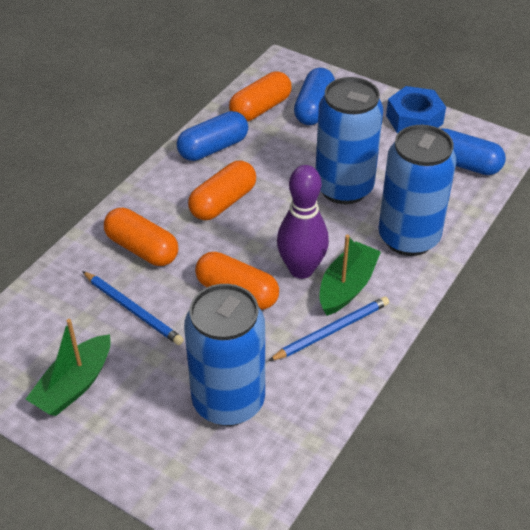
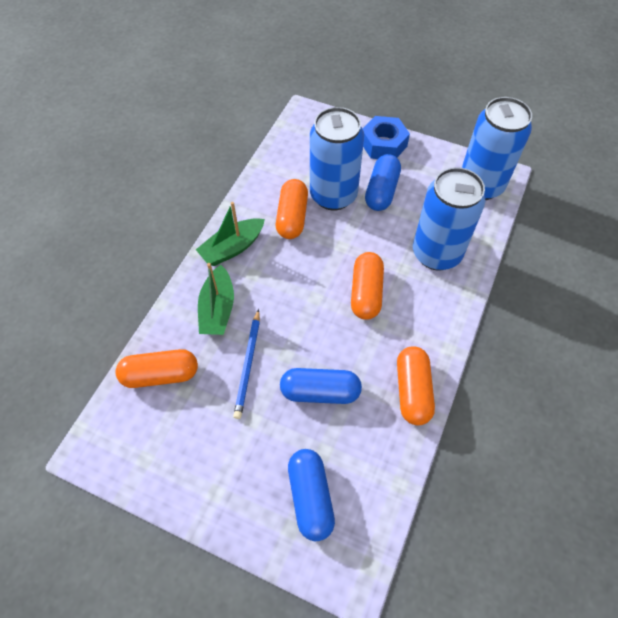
blue pencil: 2 -> 1
purple bowling pin: 1 -> 0

